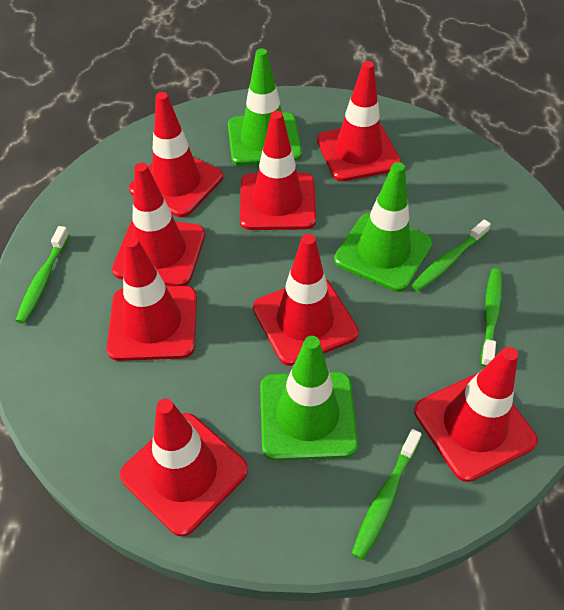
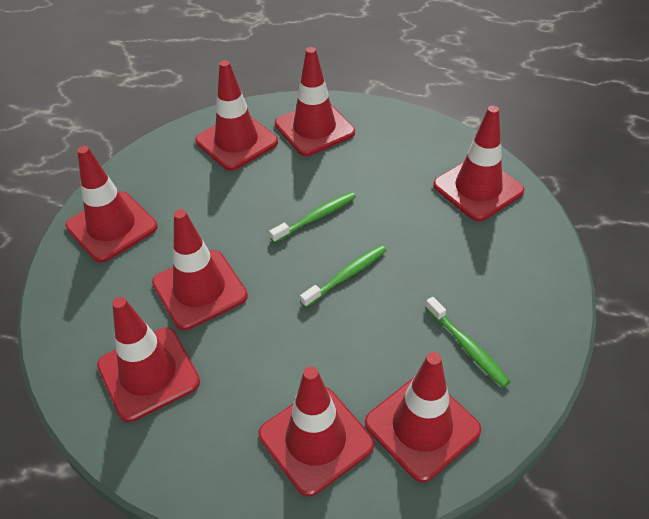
green toothbrush: 4 -> 3
green traffic cone: 3 -> 0

